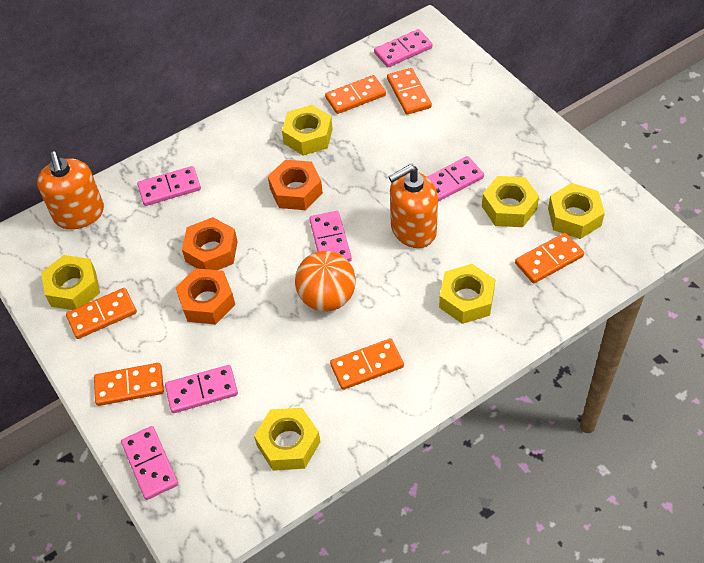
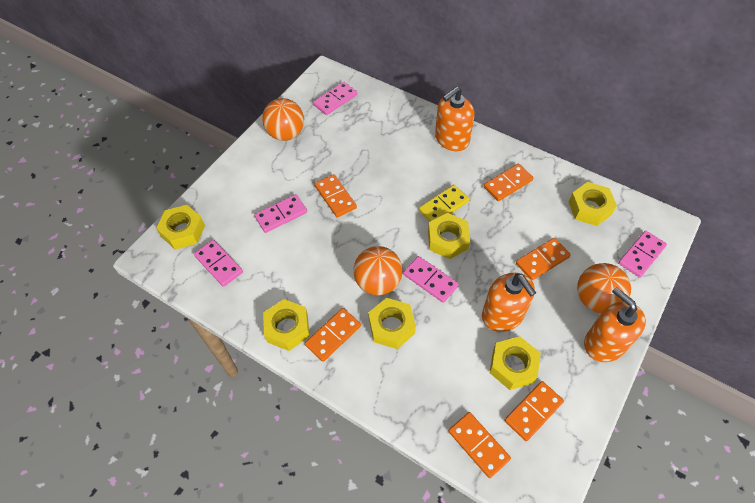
orange ball: 1 -> 3
orange nut: 3 -> 0
orange soap dispenser: 2 -> 3
pink domino: 6 -> 5
yellow domino: 0 -> 1

